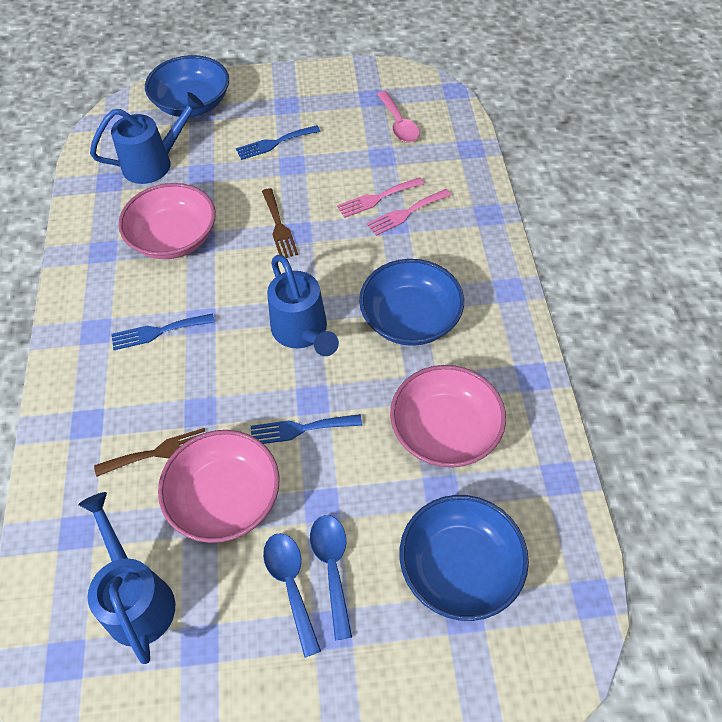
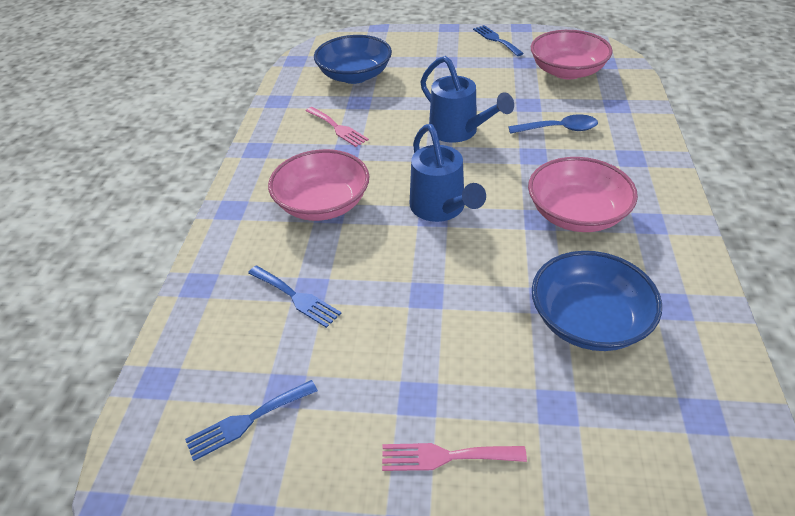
blue bowl: 3 -> 2
blue spoon: 2 -> 1
blue watering can: 3 -> 2
brown fork: 2 -> 0
pink spoon: 1 -> 0

